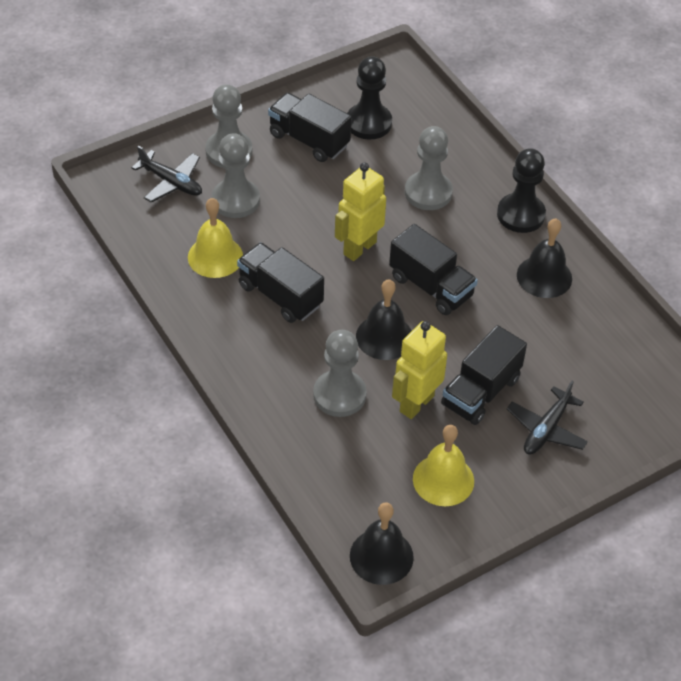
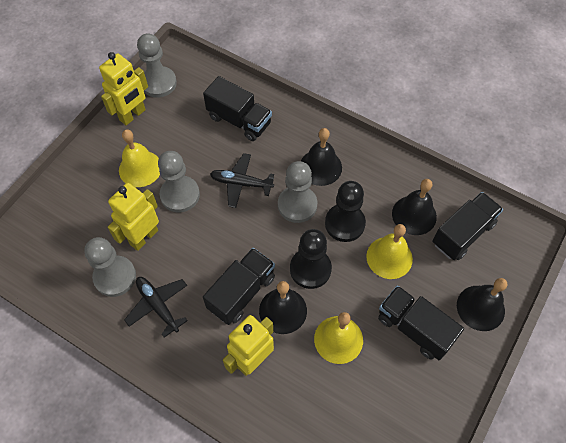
black bell: 3 -> 4
yellow bell: 2 -> 3
yellow robot: 2 -> 3

